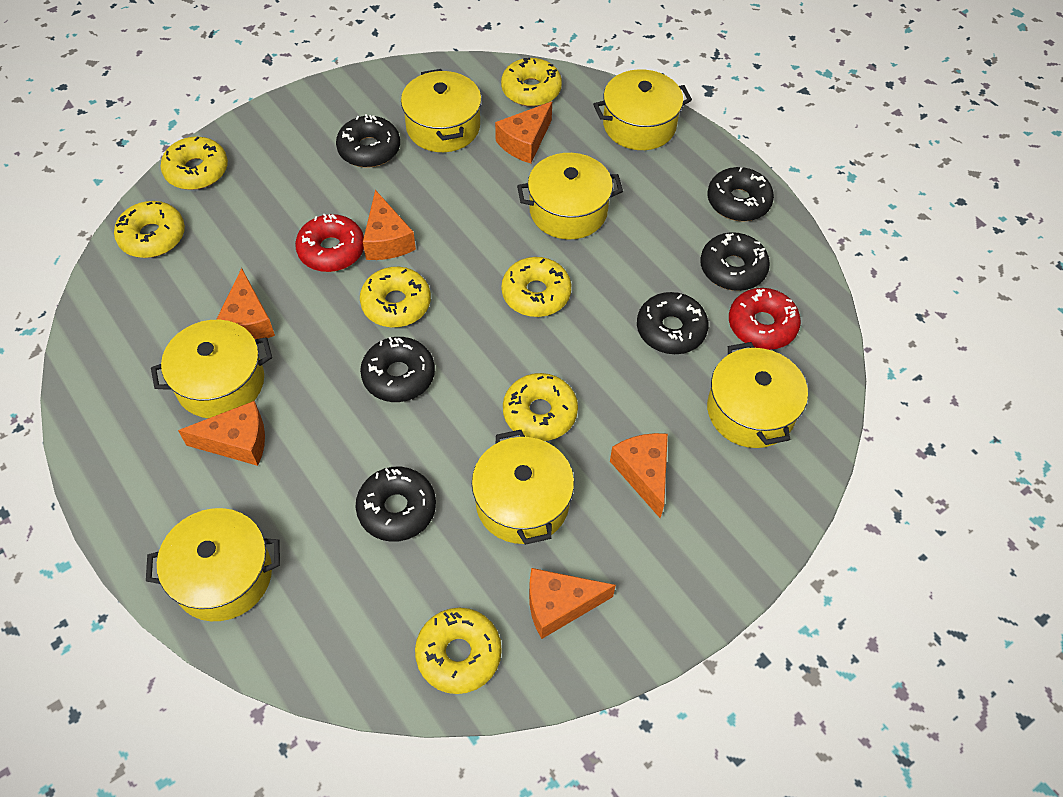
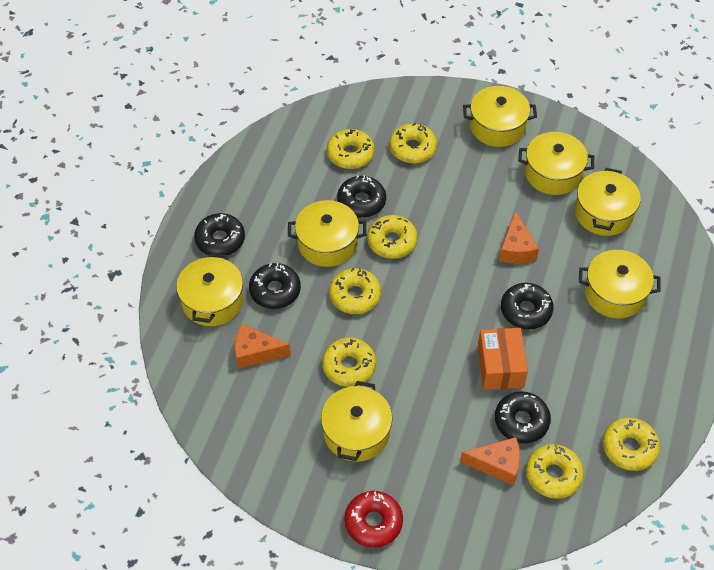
black donut: 6 -> 5
orange box: 0 -> 1
orange cheese: 6 -> 3
red donut: 2 -> 1

